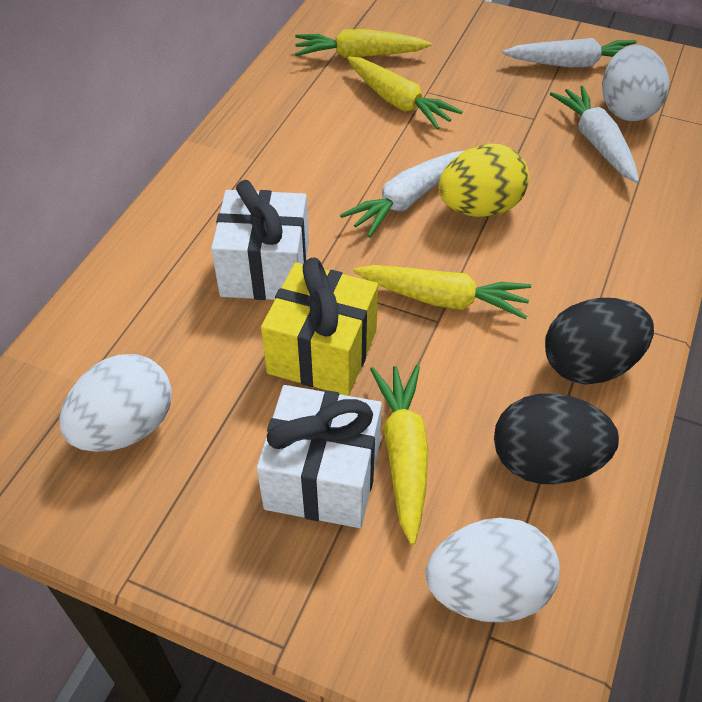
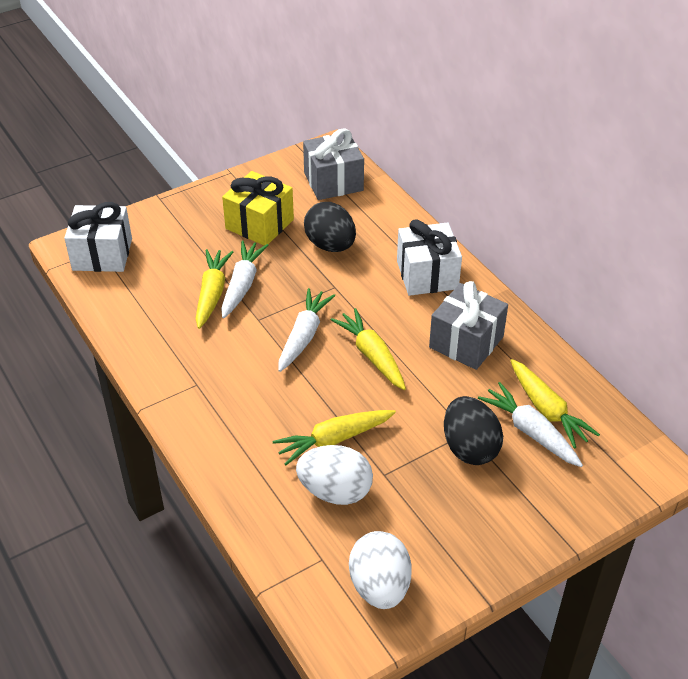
grey gift: 0 -> 2
white egg: 3 -> 2
yellow egg: 1 -> 0

